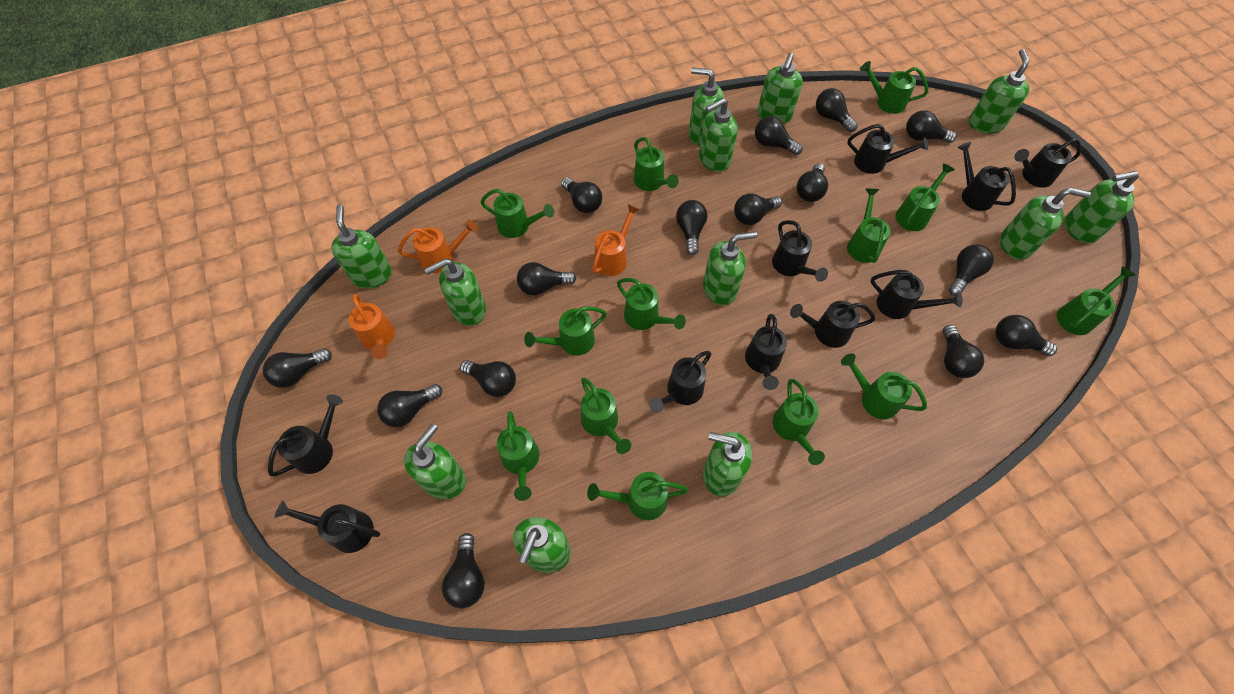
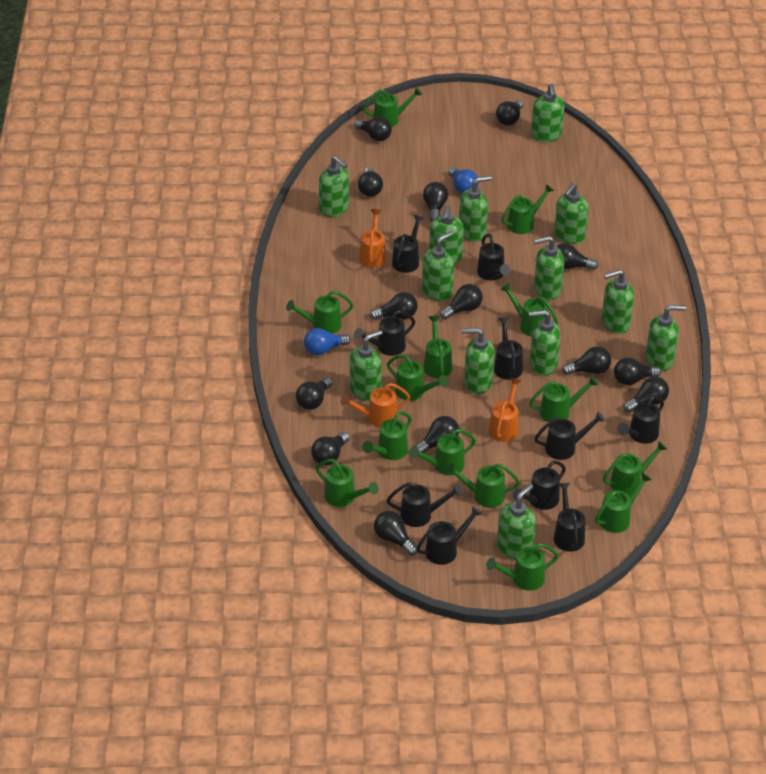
black light bulb: 15 -> 14
blue light bulb: 0 -> 2
green soap dispenser: 12 -> 13
green watering can: 13 -> 14

